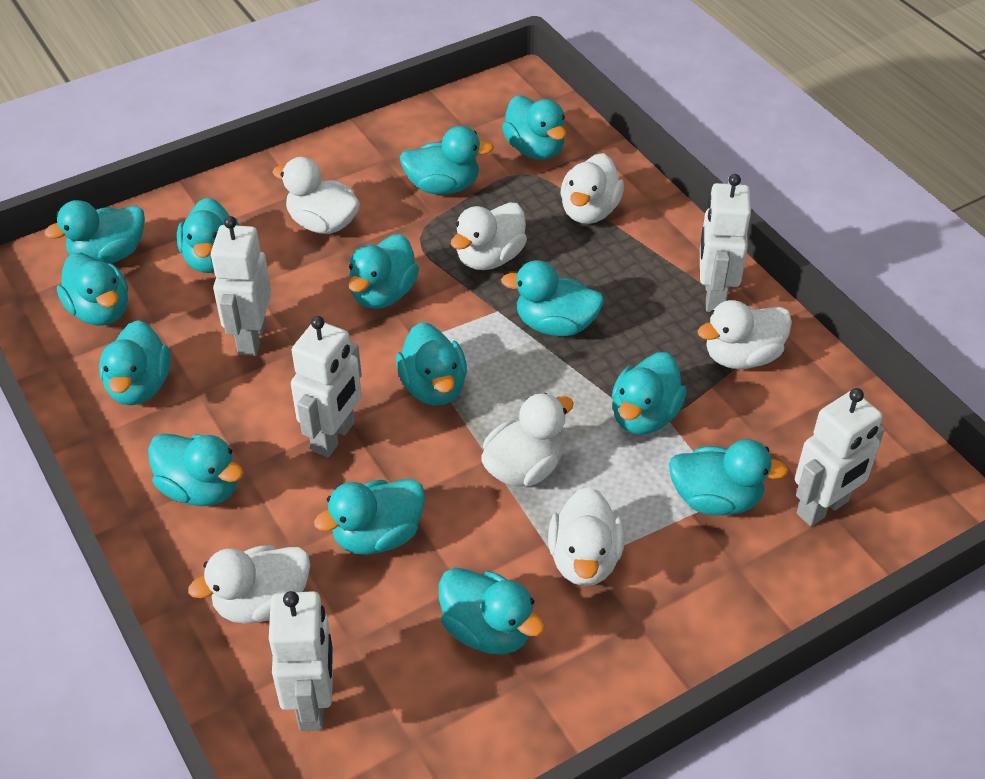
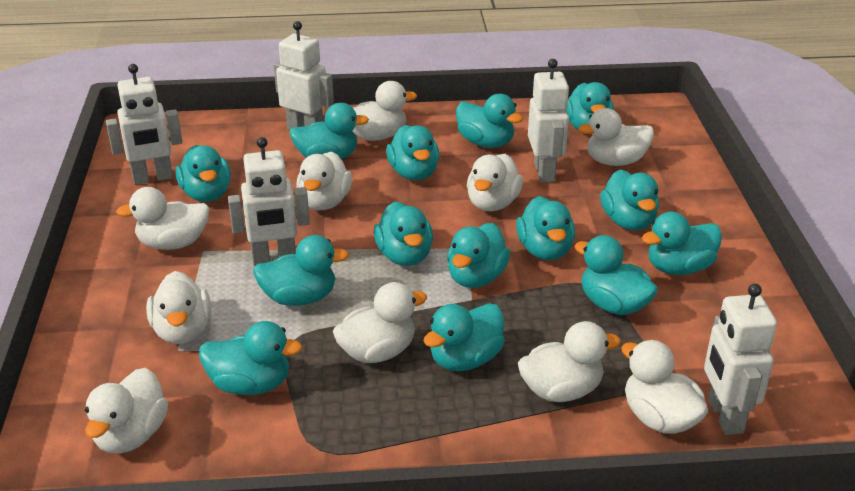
white duck: 7 -> 10

